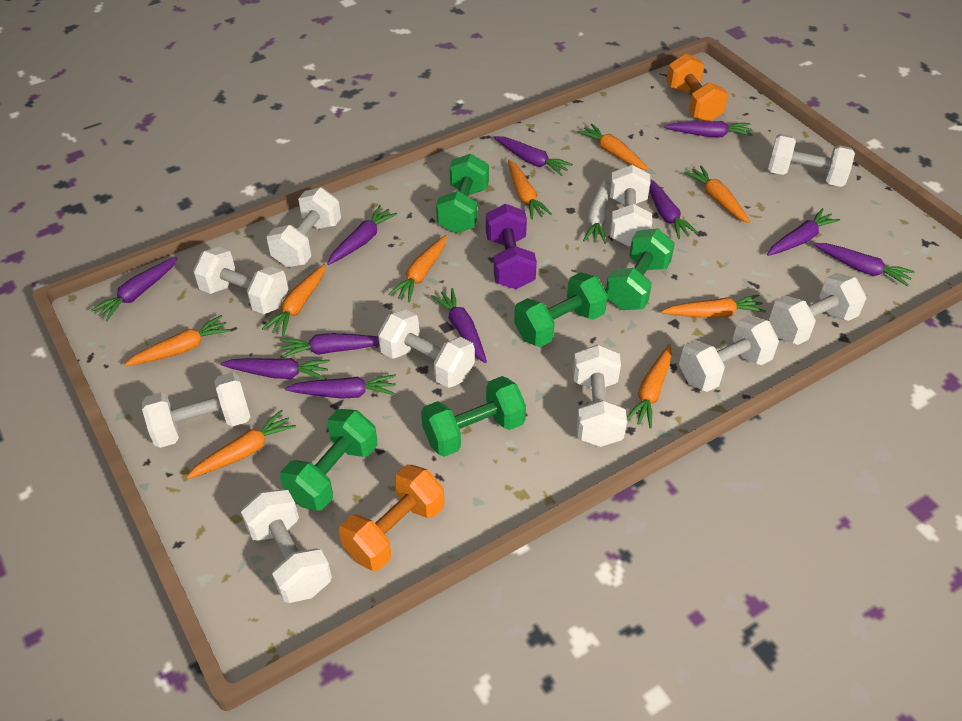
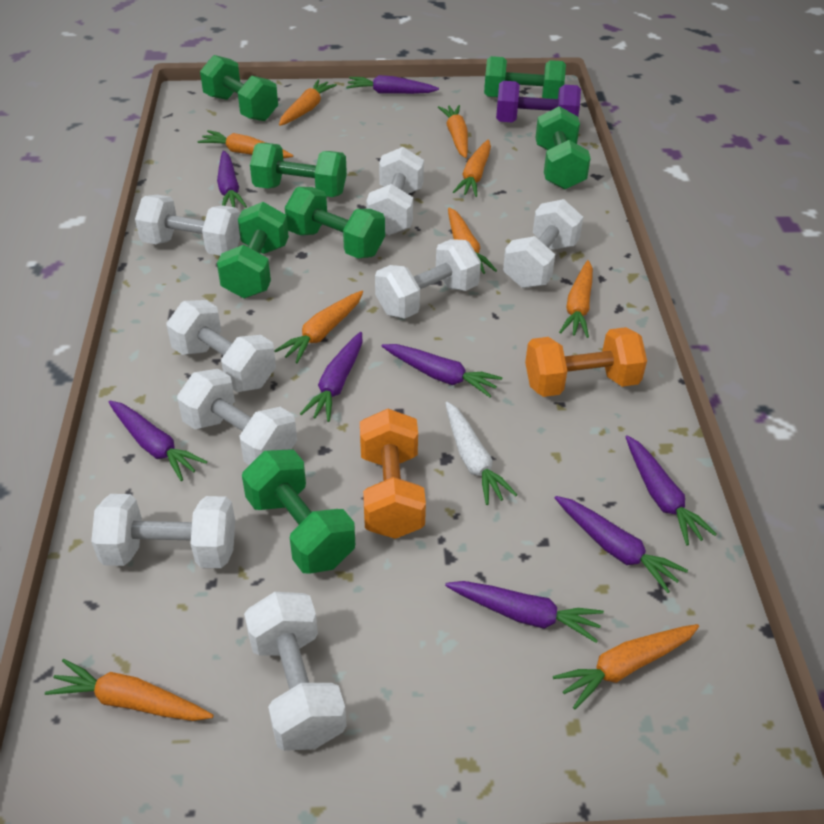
green dumbbell: 5 -> 7
purple carrot: 11 -> 8
white dumbbell: 10 -> 8

